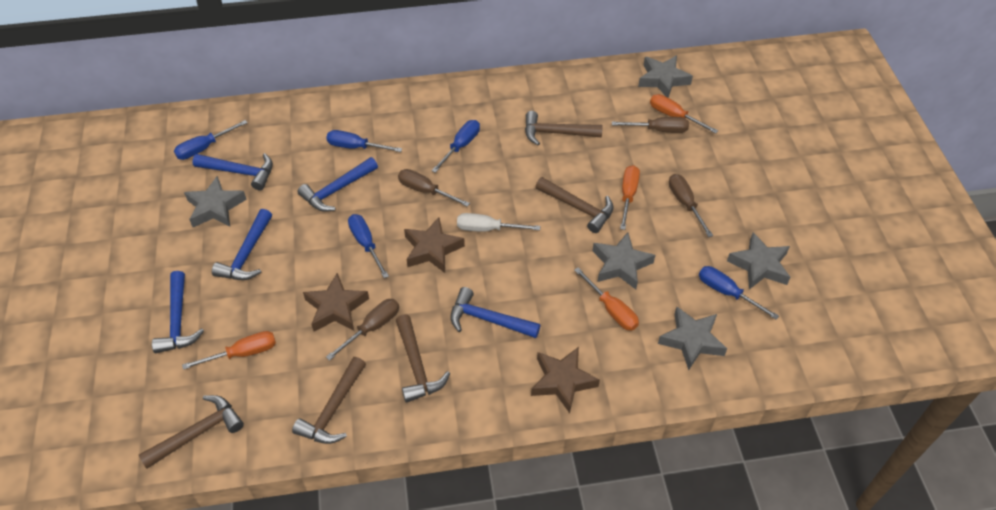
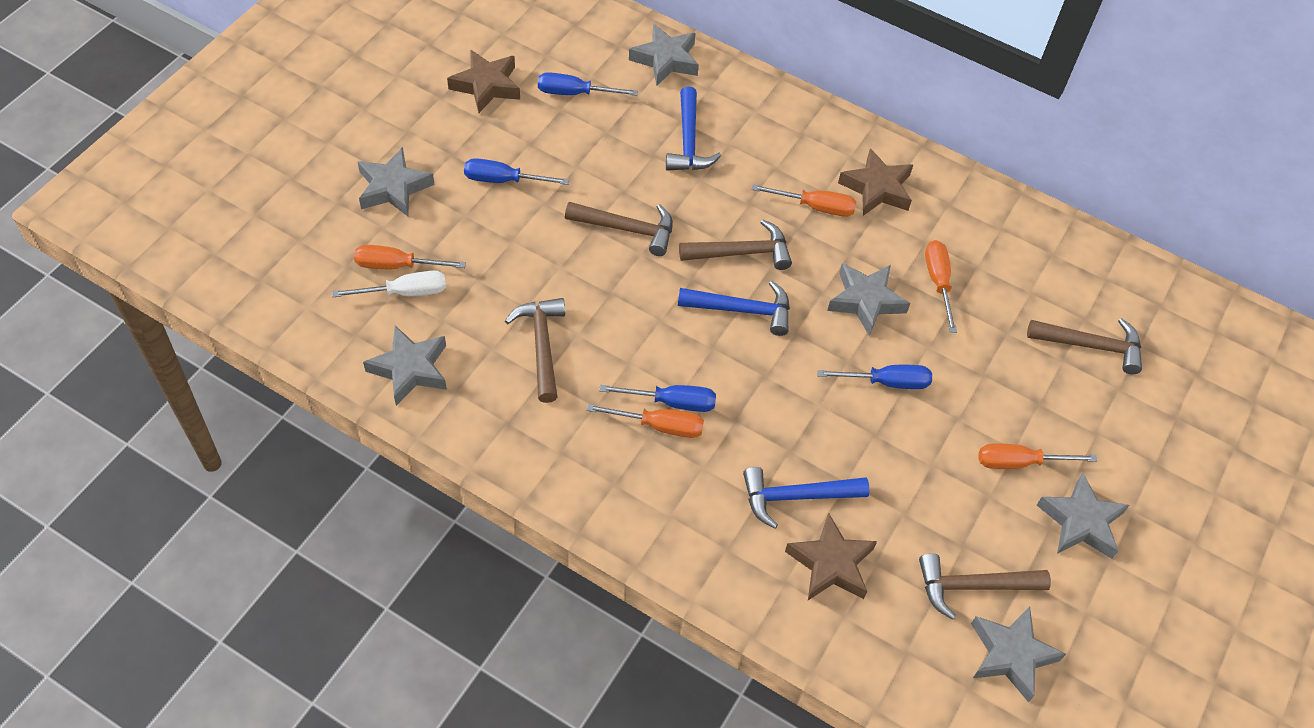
blue hammer: 5 -> 3
blue screwdriver: 5 -> 4
brown screwdriver: 4 -> 0
grey star: 5 -> 6
orange screwdriver: 4 -> 5

